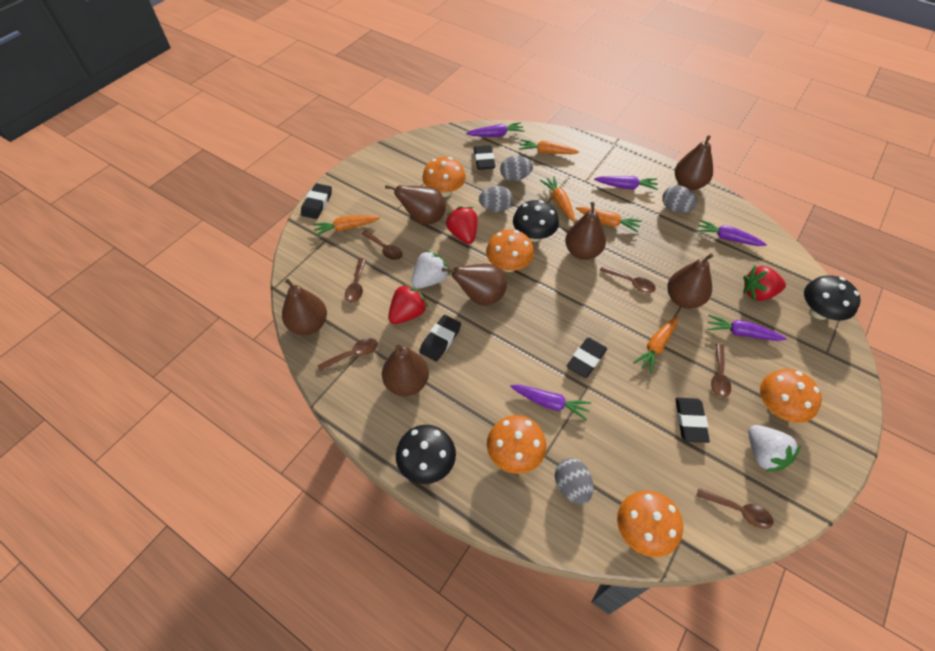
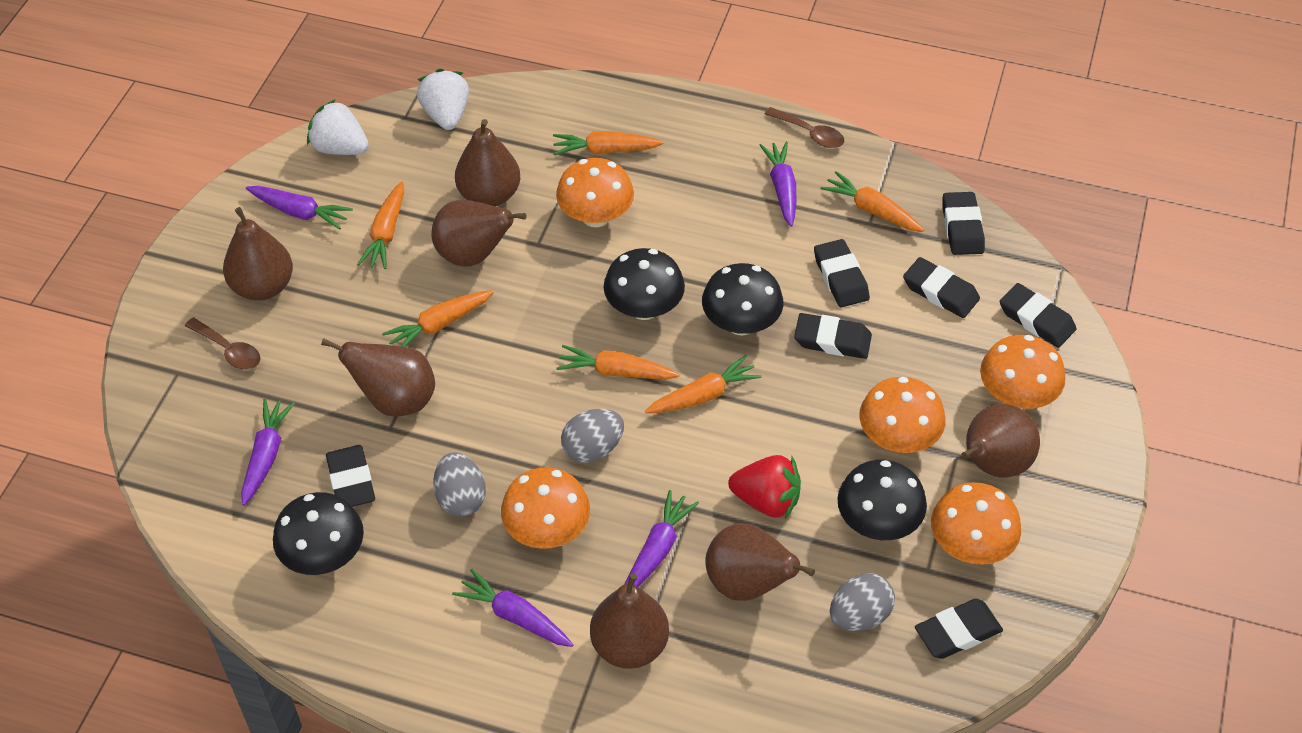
black eraser: 5 -> 7
black mushroom: 3 -> 4
brown spoon: 6 -> 2
grey egg: 4 -> 3
orange carrot: 5 -> 6
red strawberry: 3 -> 1

